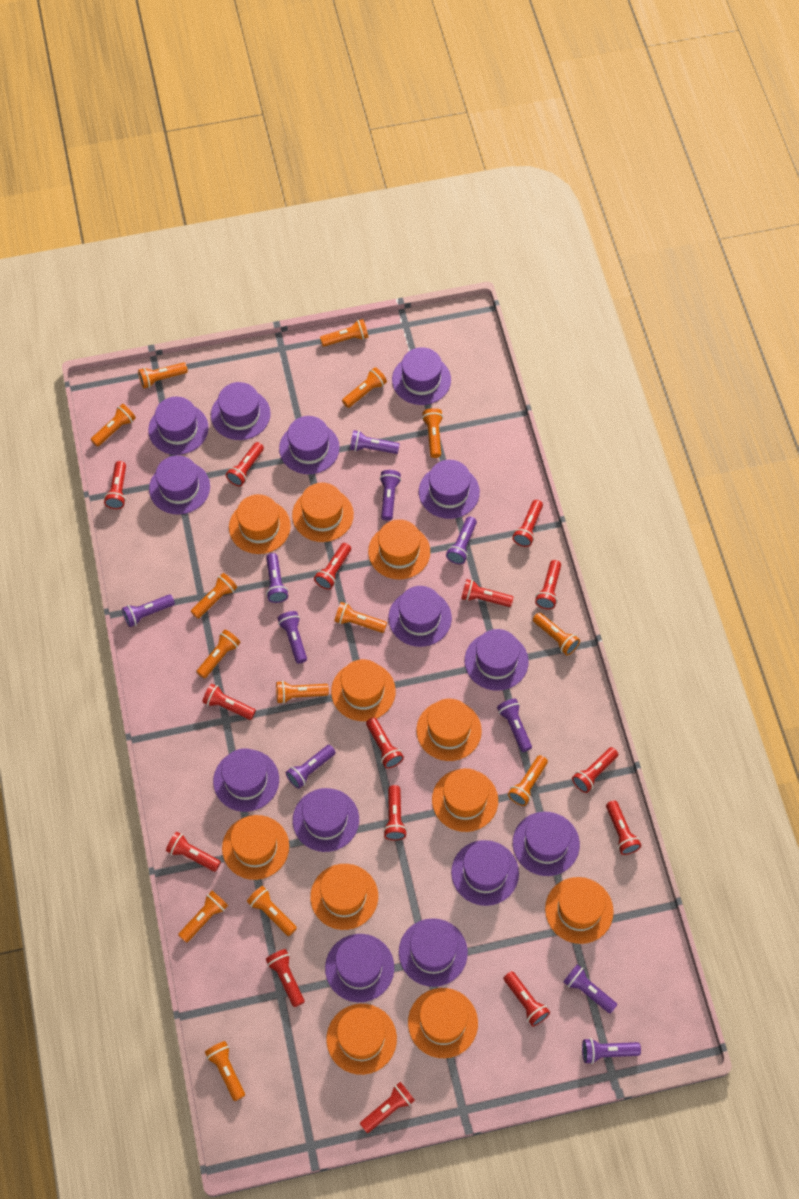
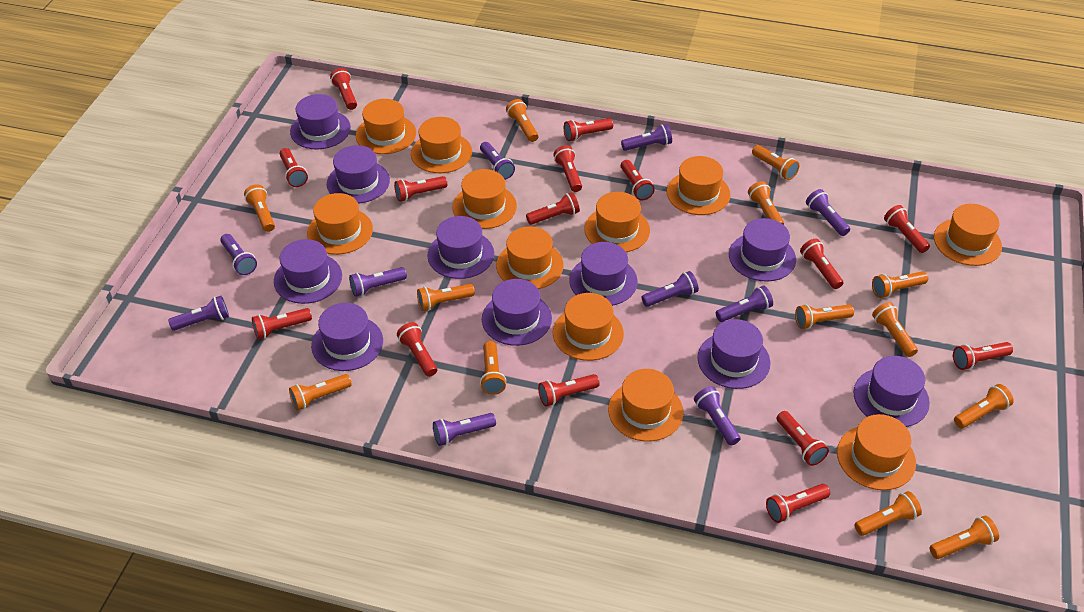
orange flashlight: 14 -> 13
purple hat: 14 -> 10

